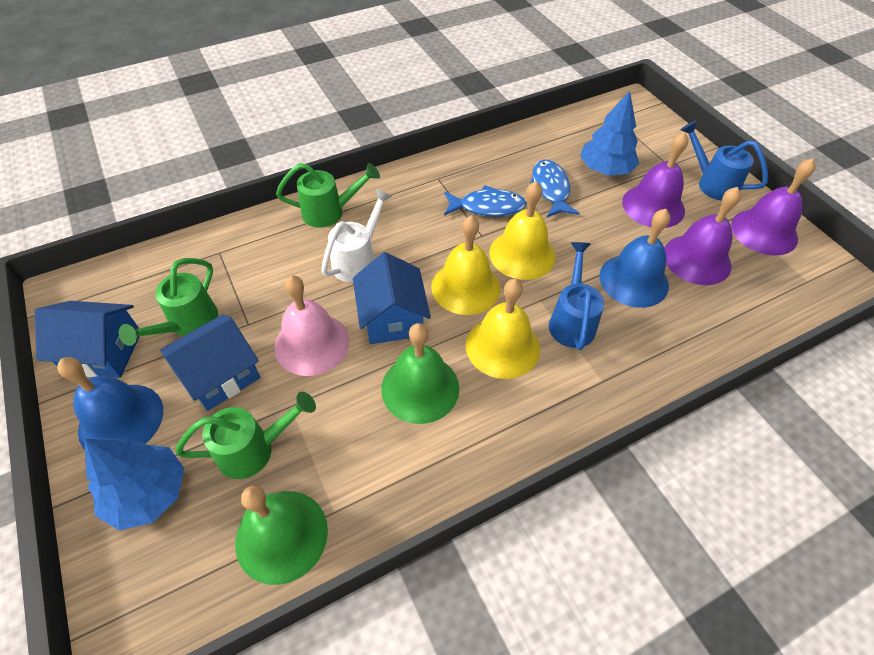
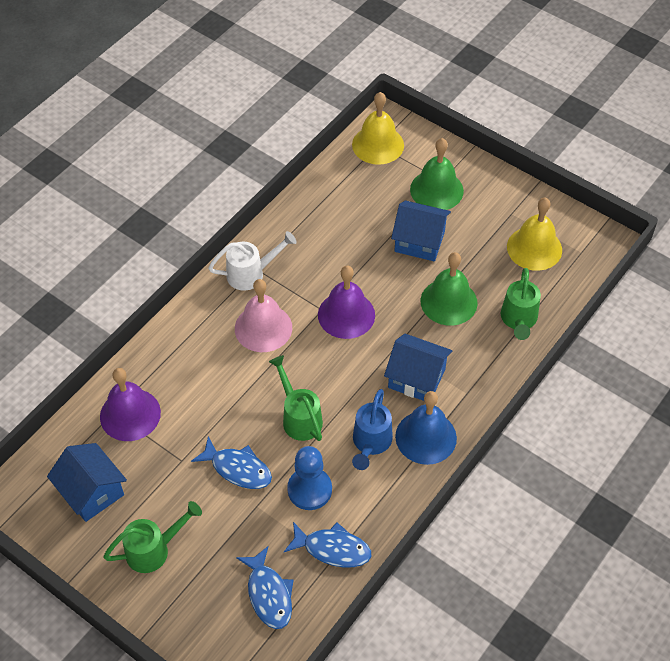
blue bell: 2 -> 1
blue fish: 2 -> 3
blue pawn: 0 -> 1
blue tree: 2 -> 0
blue watering can: 2 -> 1
purple bell: 3 -> 2
yellow bell: 3 -> 2

